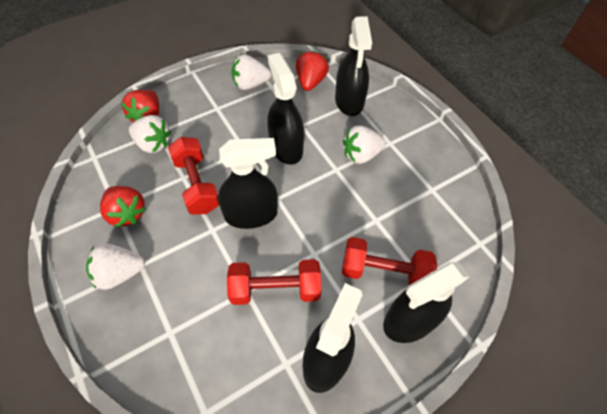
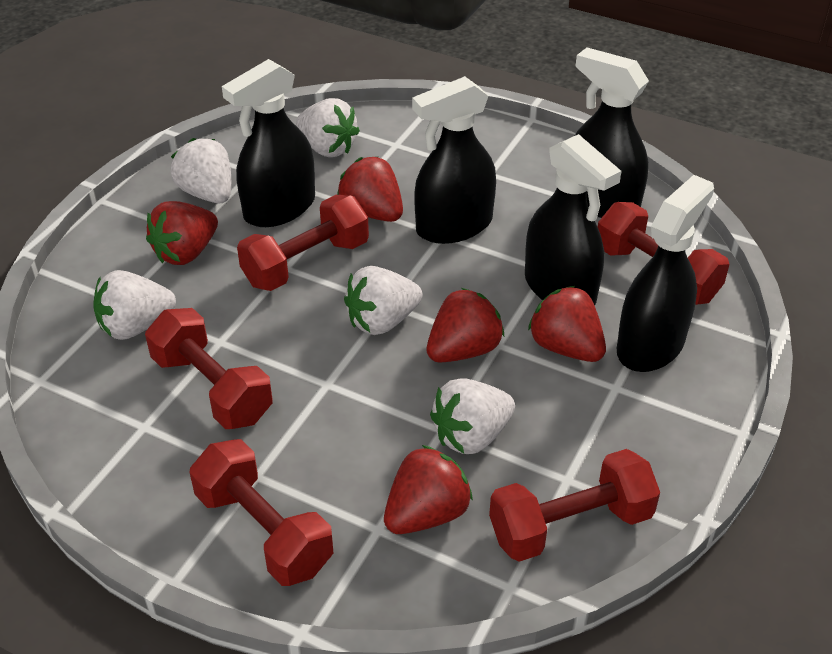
red dumbbell: 3 -> 5
red strawberry: 3 -> 5
white strawberry: 4 -> 5

